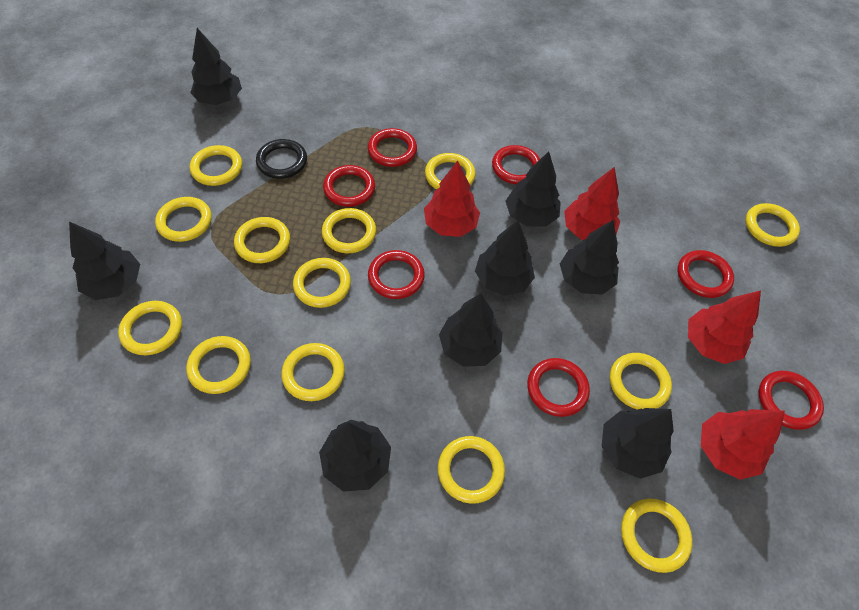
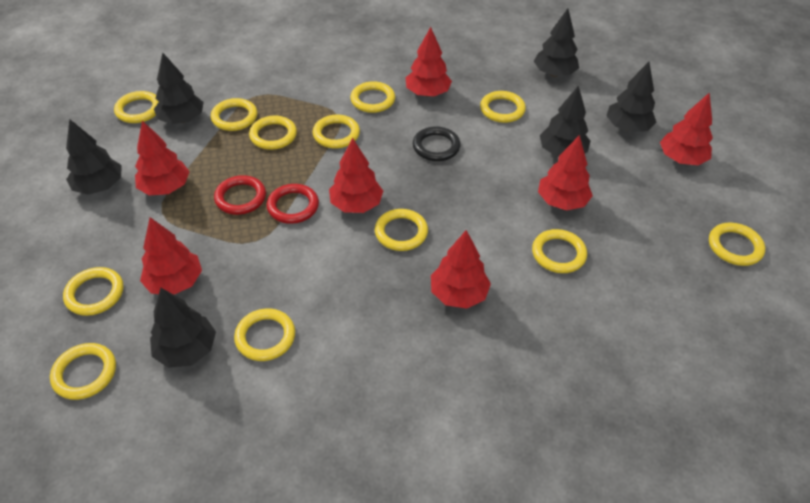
black tree: 8 -> 6
red ring: 7 -> 2
red tree: 4 -> 7
yellow ring: 13 -> 12

